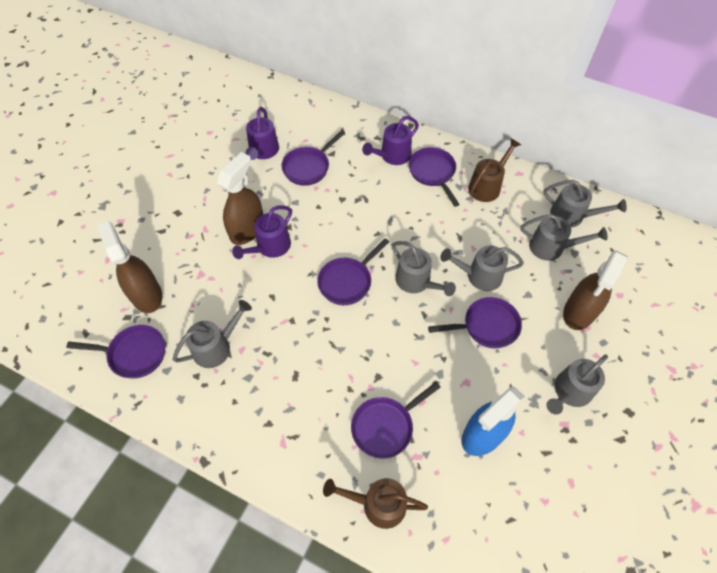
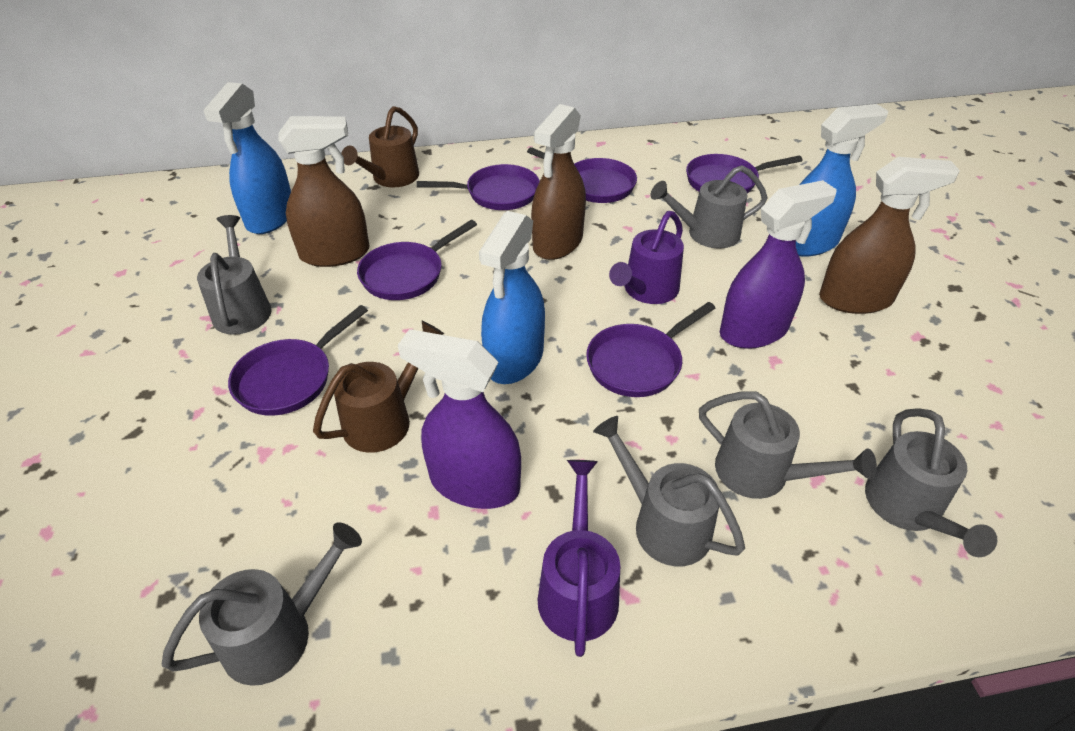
blue spray bottle: 1 -> 3
purple spray bottle: 0 -> 2
purple watering can: 3 -> 2

